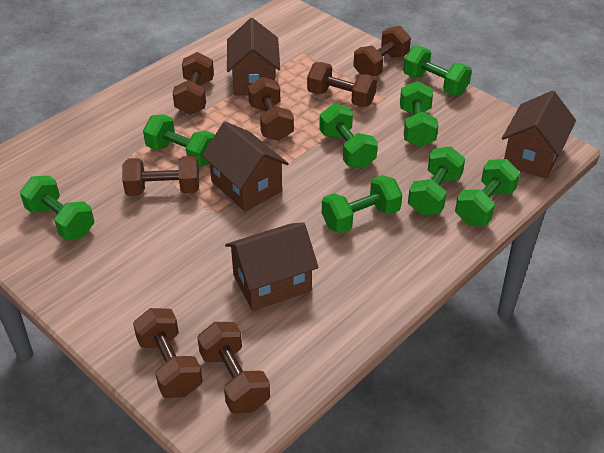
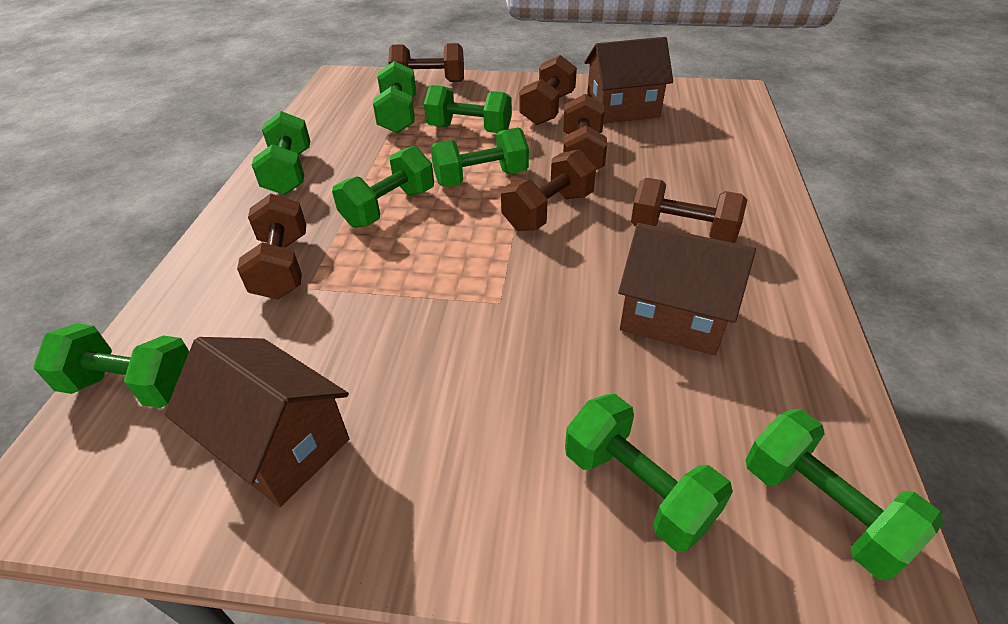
brown dumbbell: 7 -> 6
brown house: 4 -> 3

